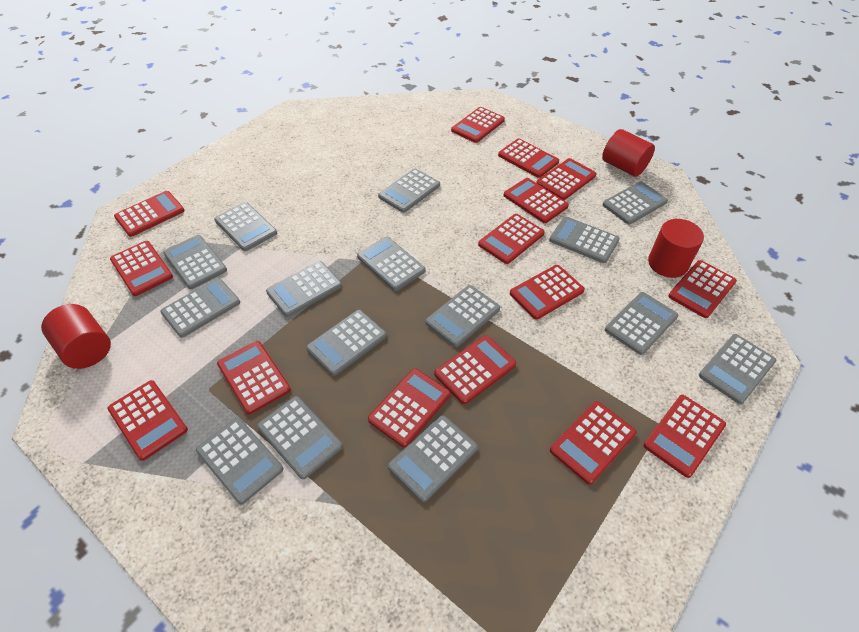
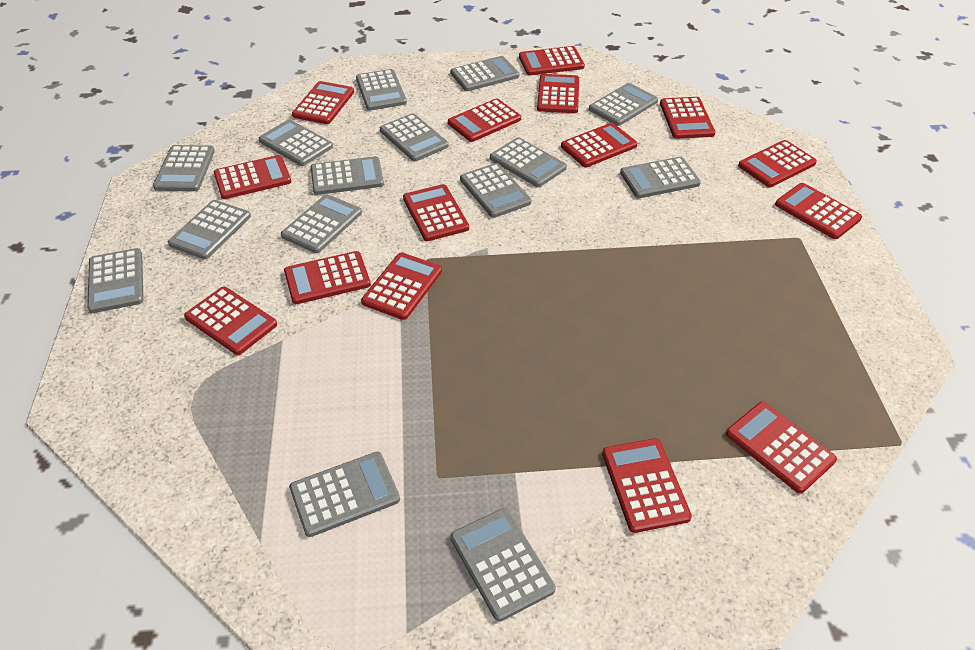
red cylinder: 3 -> 0

